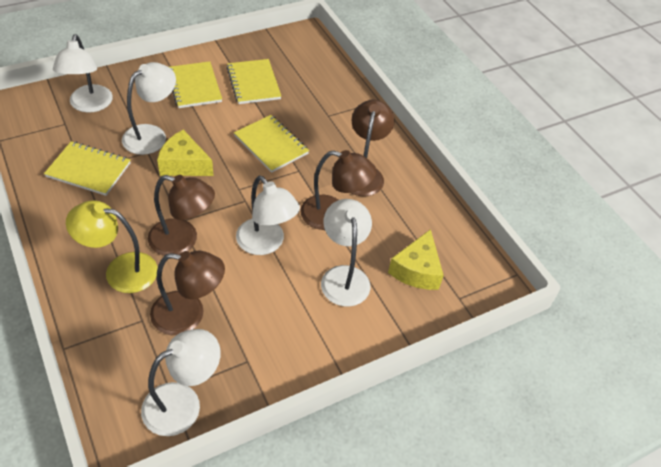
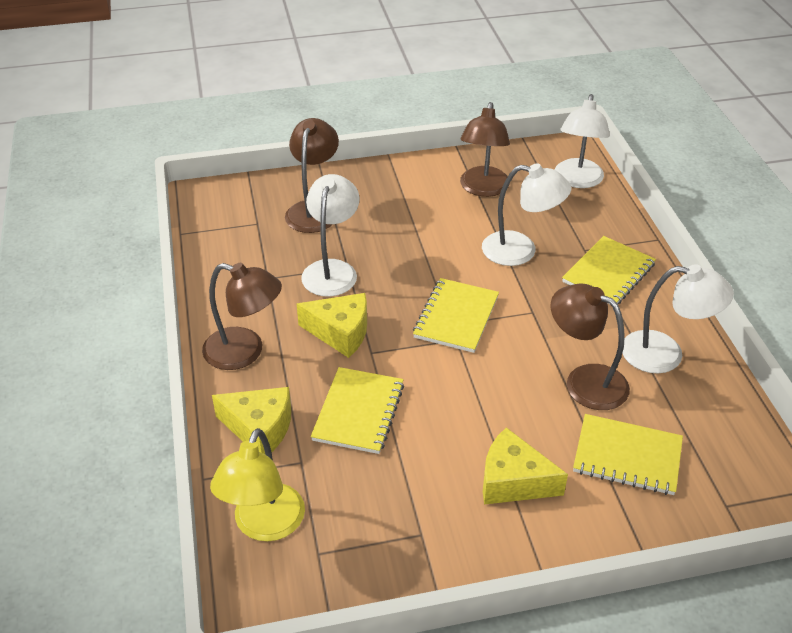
white lamp: 5 -> 4
yellow cheese: 2 -> 3

